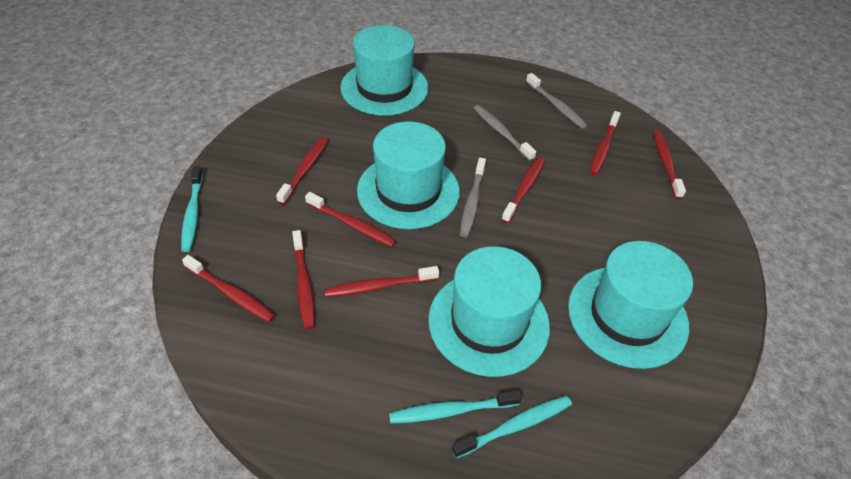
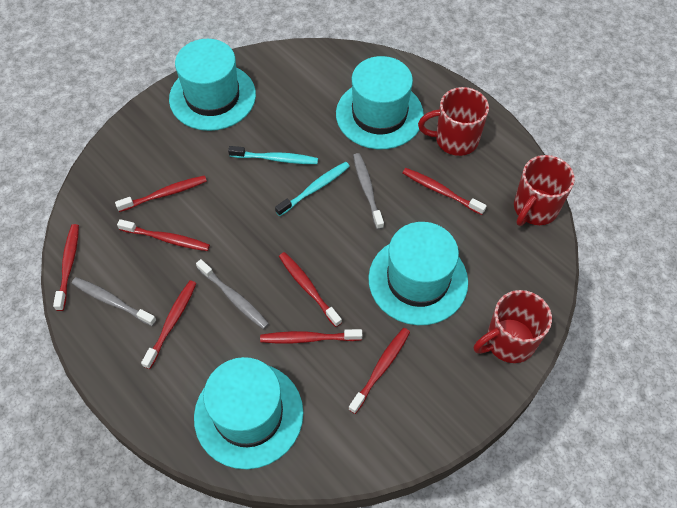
red mug: 0 -> 3
turquoise toothbrush: 3 -> 2

